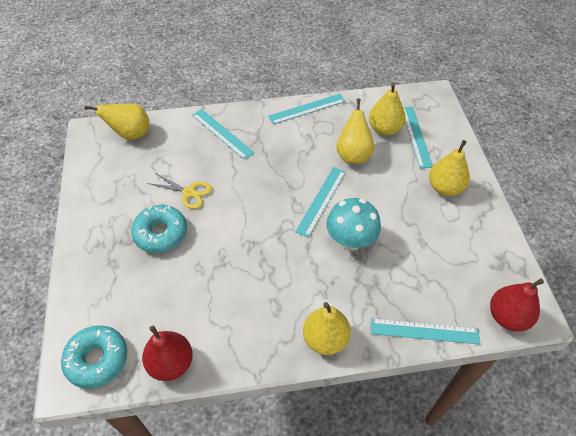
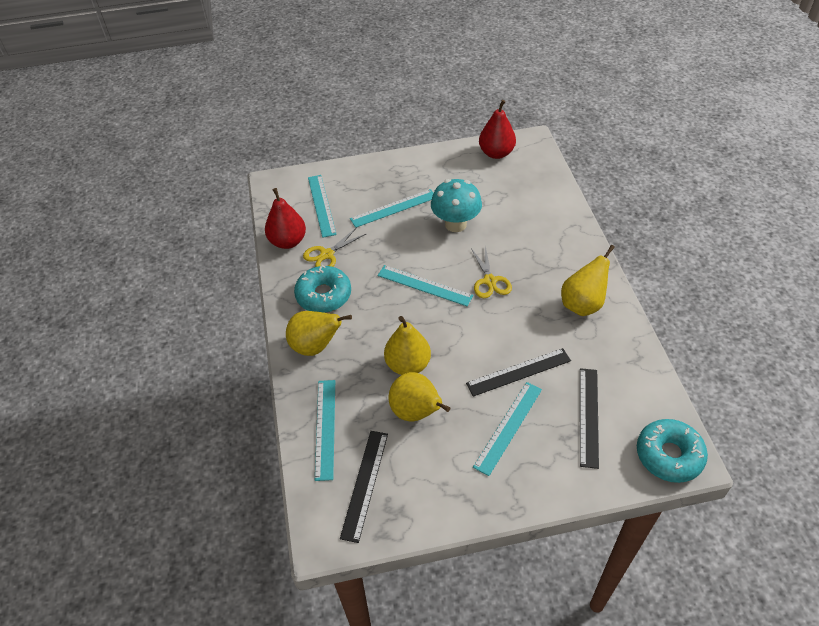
black ruler: 0 -> 3
yellow pear: 5 -> 4
yellow scissors: 1 -> 2

